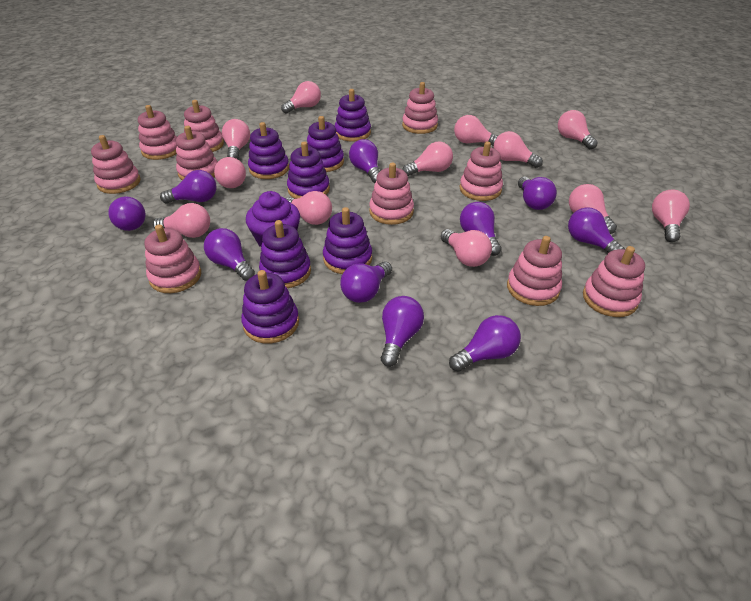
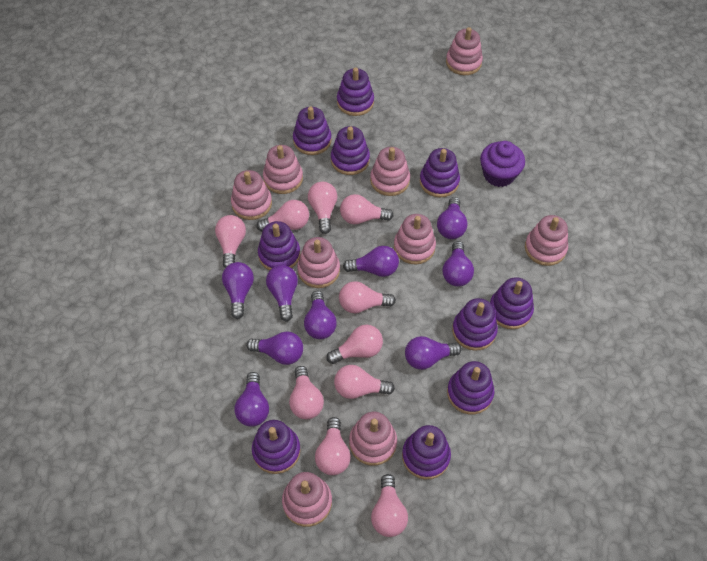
pink light bulb: 12 -> 10
pink stacking toy: 10 -> 9
purple light bulb: 10 -> 9
purple stacking toy: 7 -> 10

